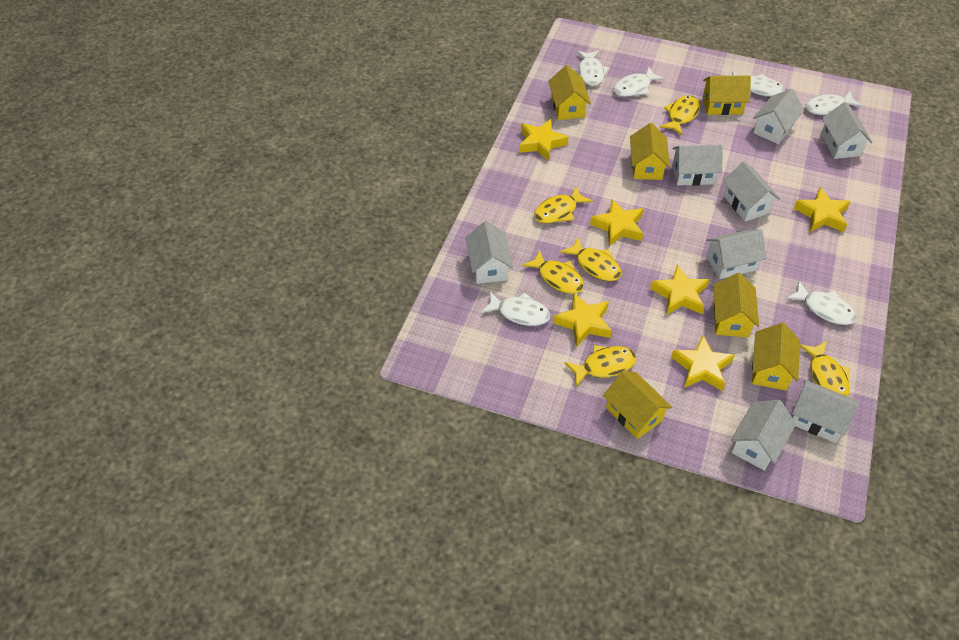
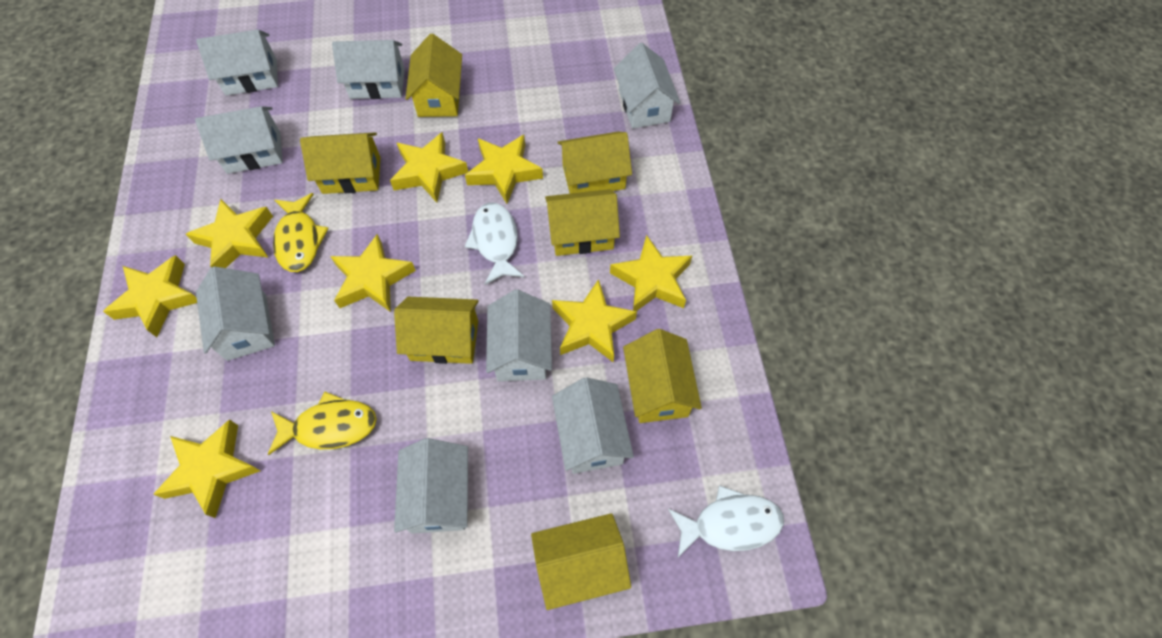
white fish: 6 -> 2
yellow fish: 6 -> 2
yellow house: 6 -> 7
yellow star: 6 -> 8

